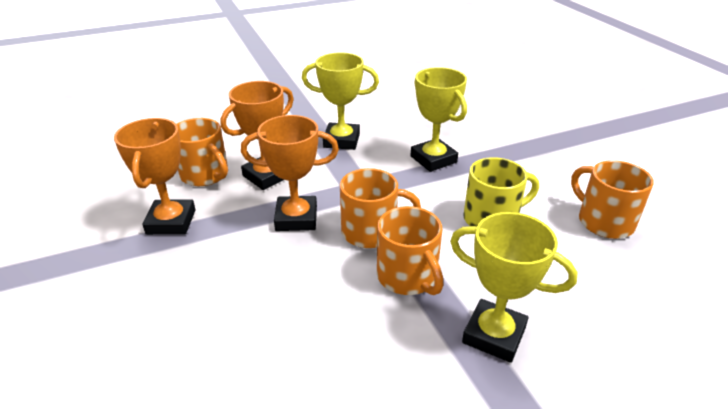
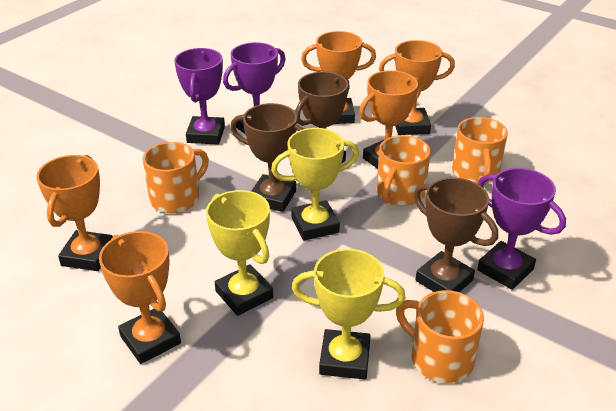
brown trophy: 0 -> 3
orange trophy: 3 -> 5
purple trophy: 0 -> 3
yellow mug: 1 -> 0

